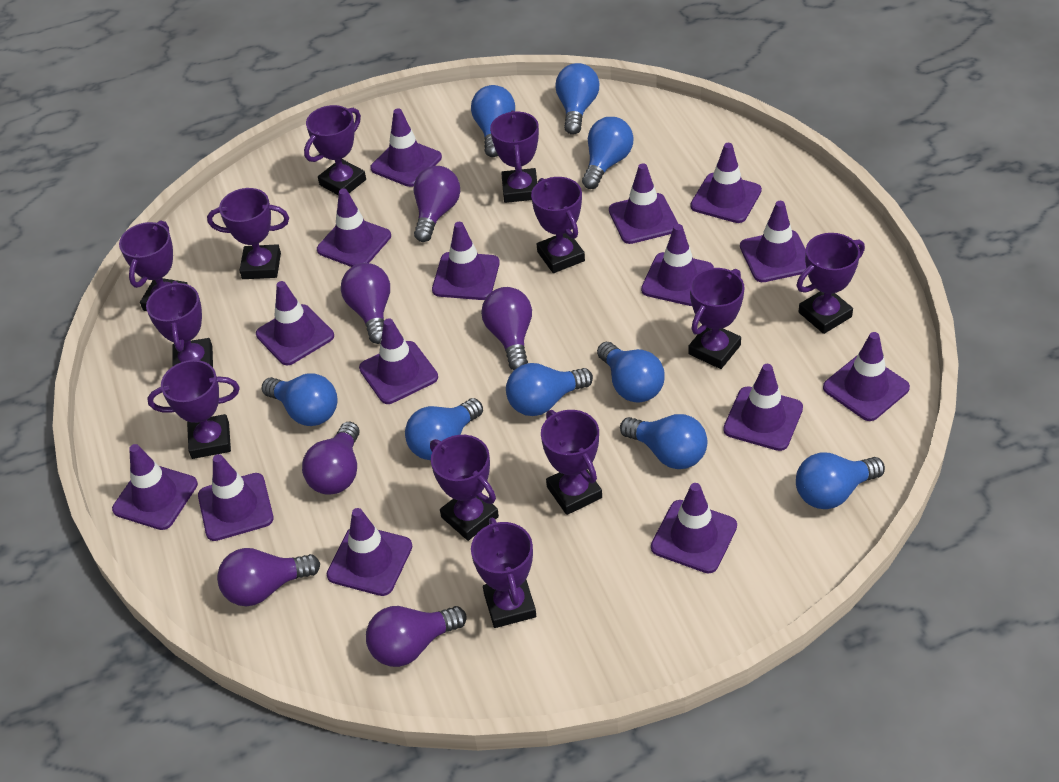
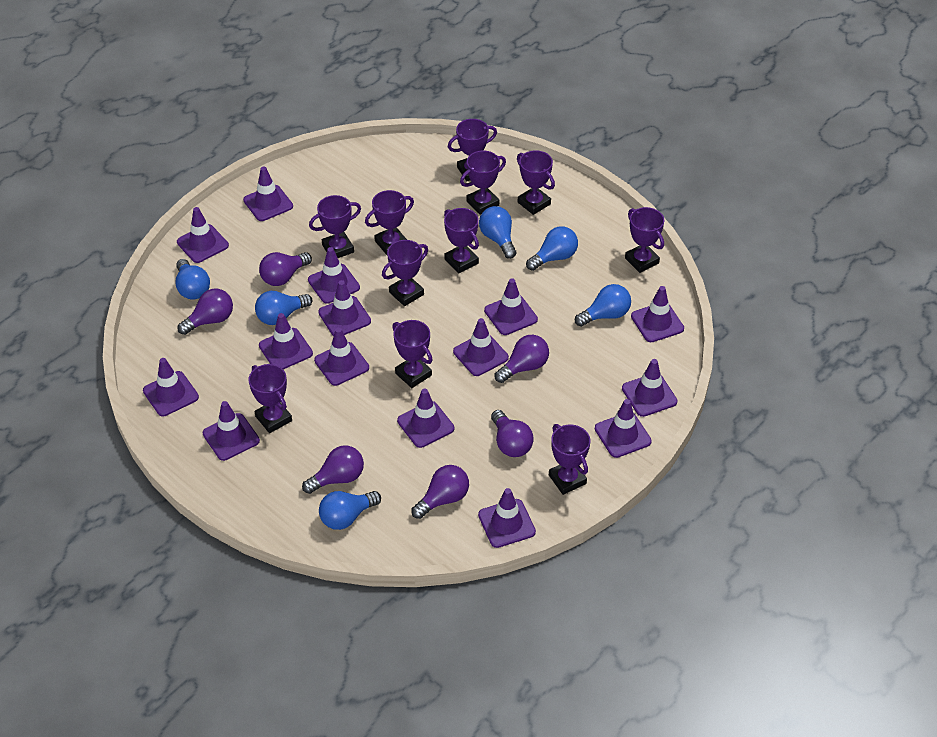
blue light bulb: 9 -> 6
purple trophy: 12 -> 11

